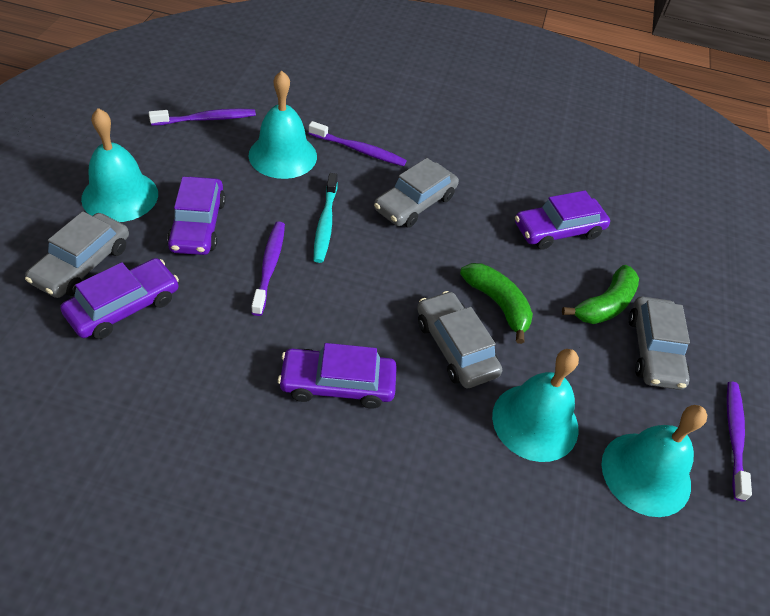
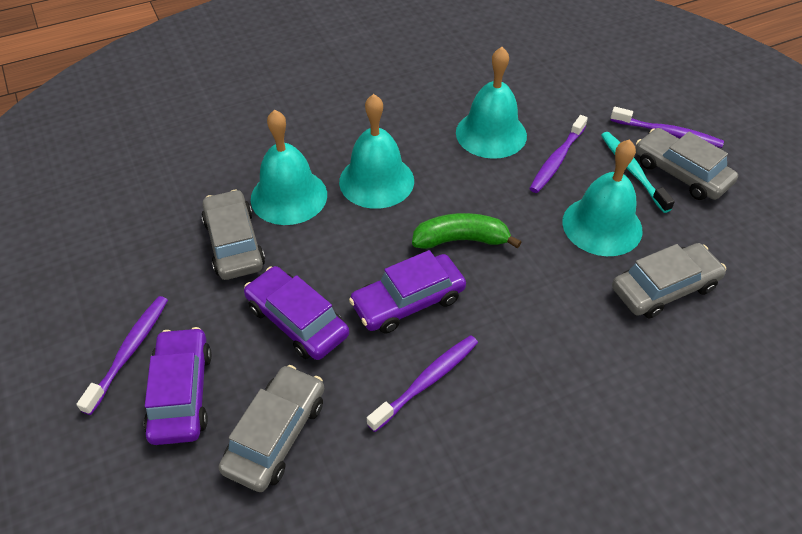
green banana: 2 -> 1
purple car: 4 -> 3

